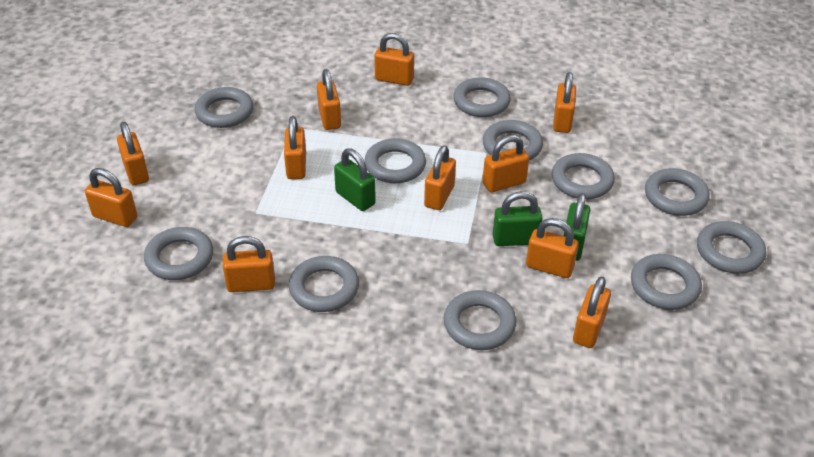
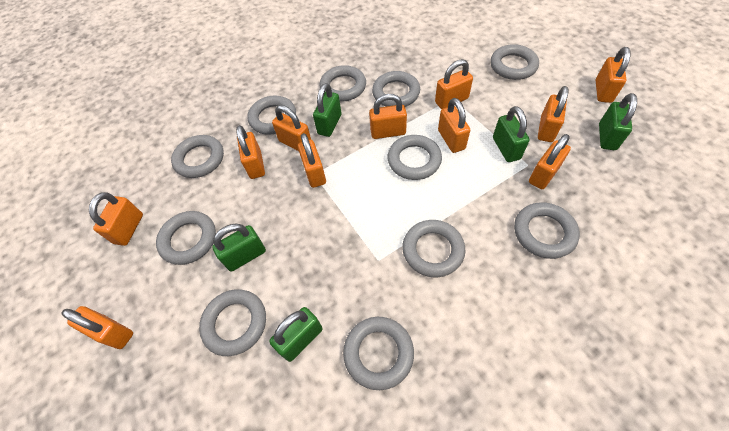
green padlock: 3 -> 5

